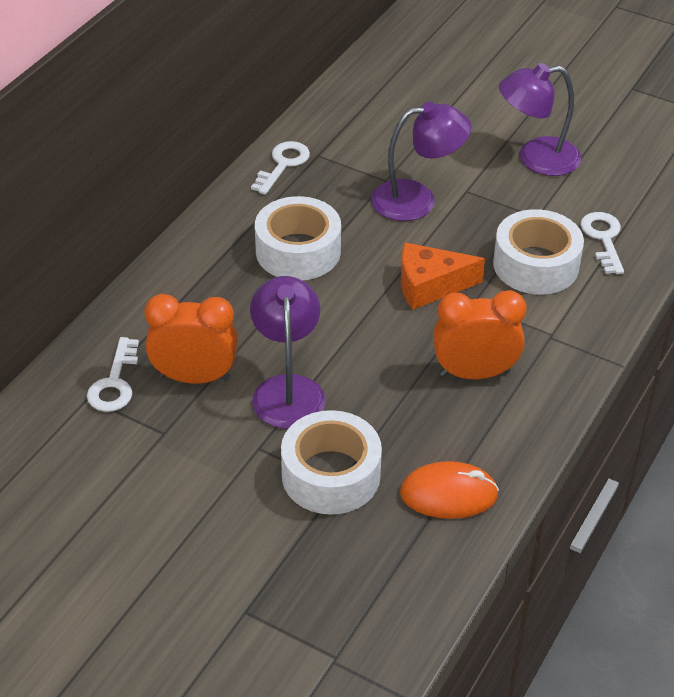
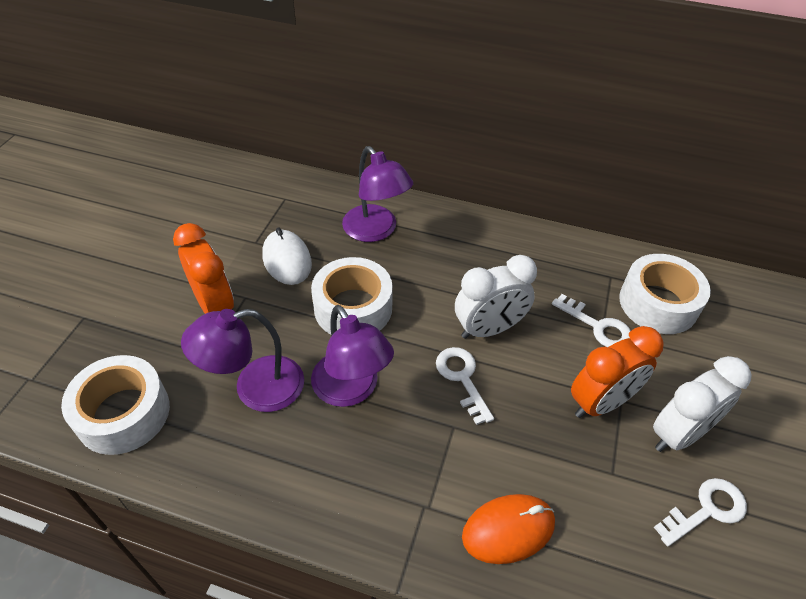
orange cheese: 1 -> 0
white clock: 0 -> 2
white mouse: 0 -> 1

